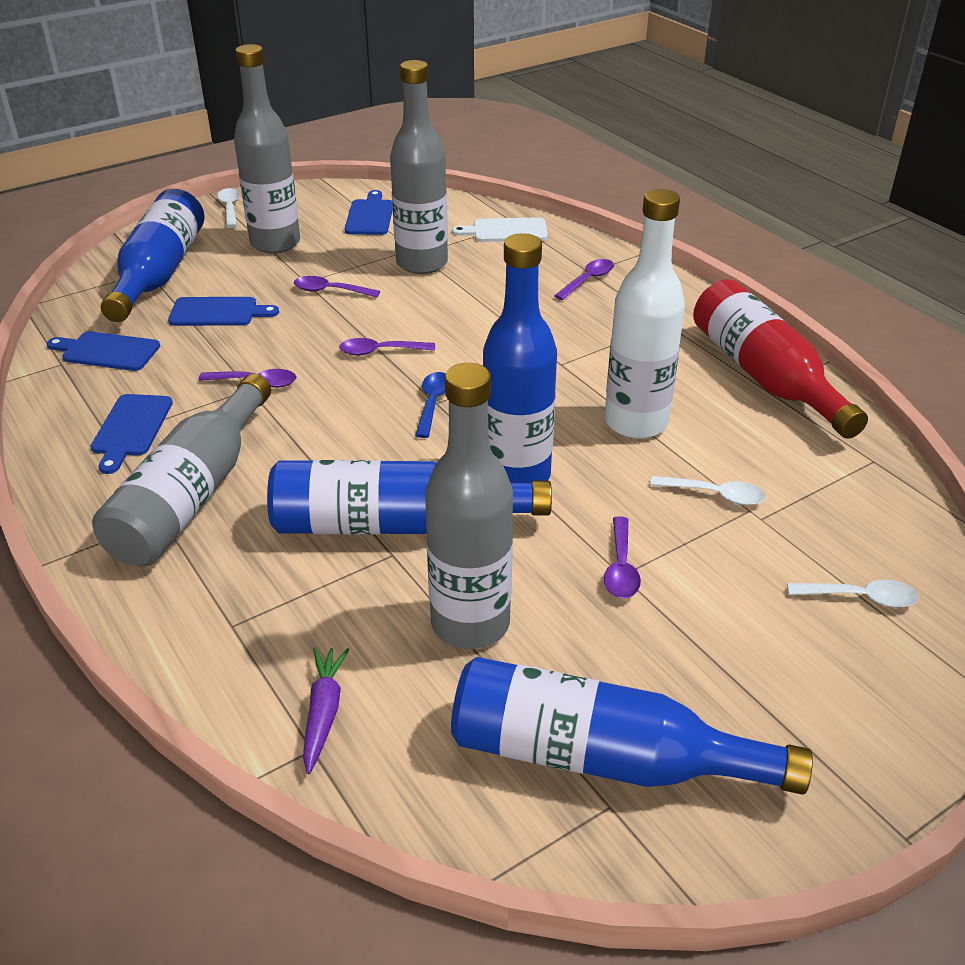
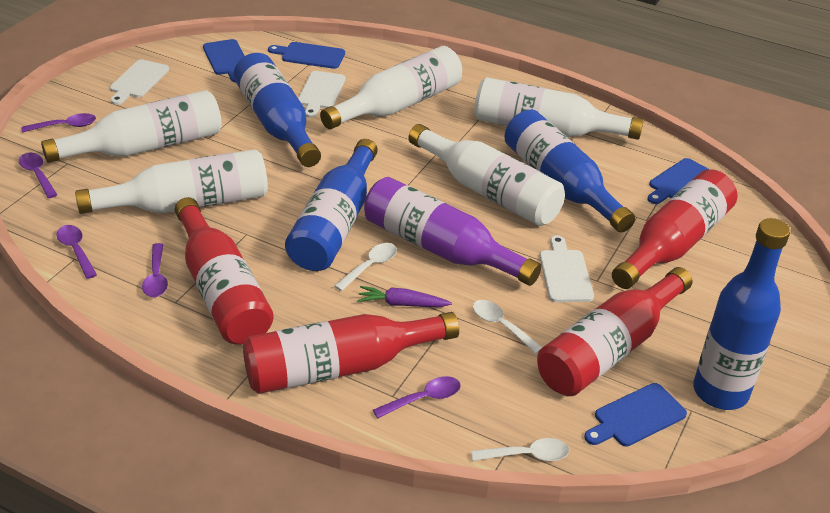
blue spoon: 1 -> 0
grey bottle: 4 -> 0
purple bottle: 0 -> 1
red bottle: 1 -> 4
white bottle: 1 -> 5
white cutting board: 1 -> 3

